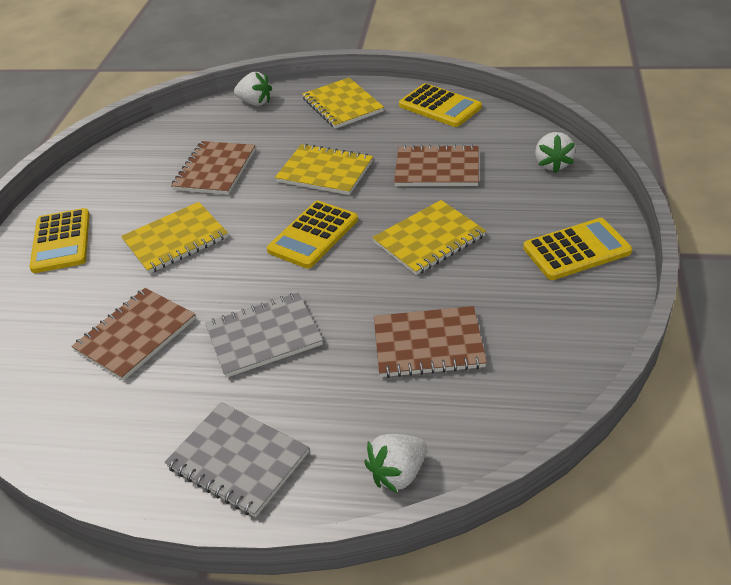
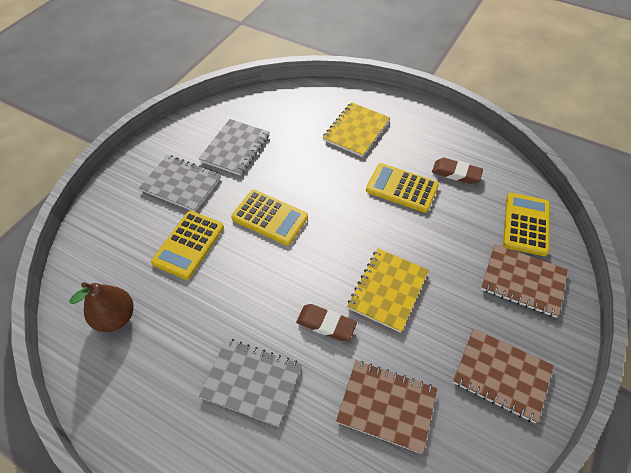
brown eraser: 0 -> 2
brown notebook: 4 -> 3
brown pear: 0 -> 1
grey notebook: 2 -> 3
white strawberry: 3 -> 0
yellow notebook: 4 -> 2

